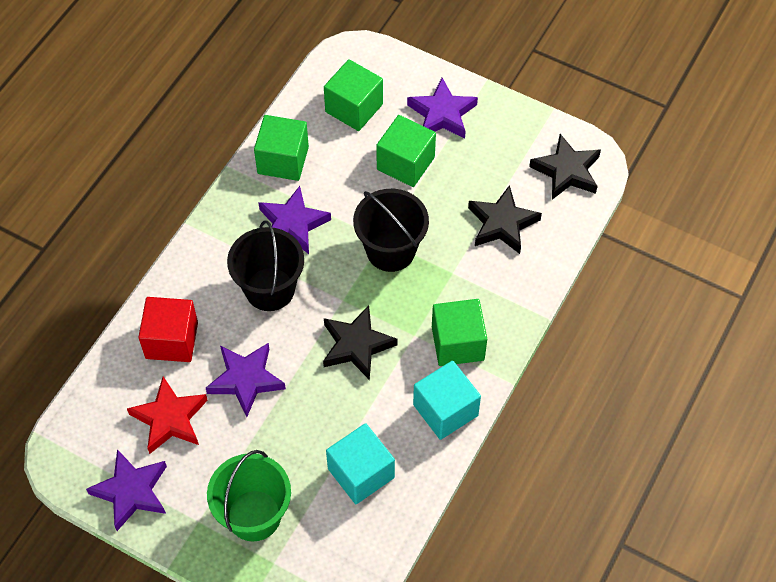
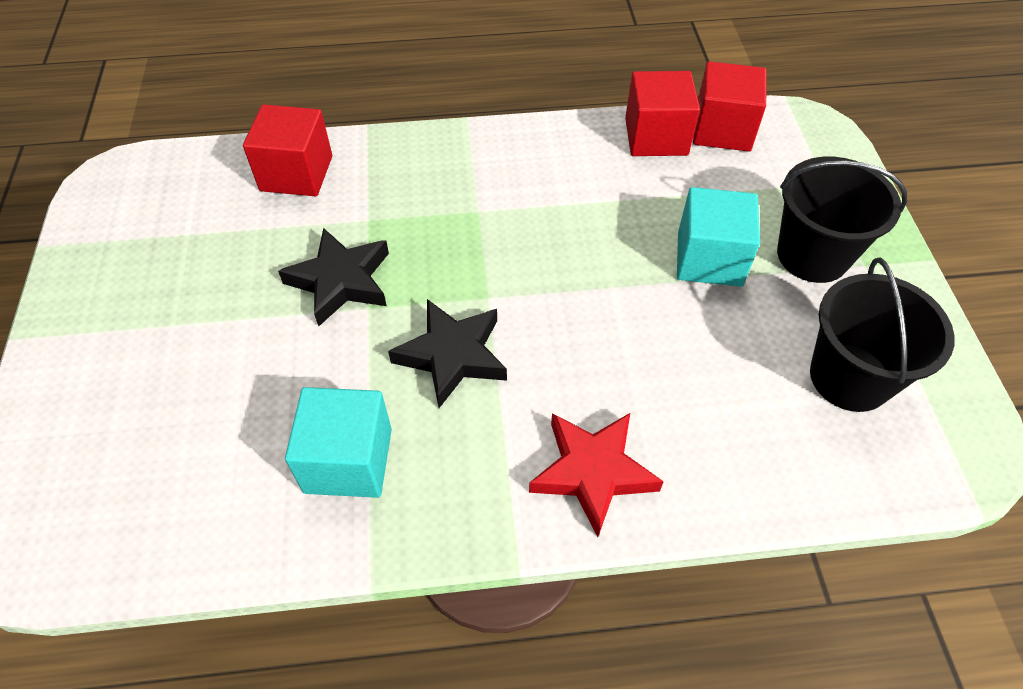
black star: 3 -> 2
green bucket: 1 -> 0
green cube: 4 -> 0
purple star: 4 -> 0
red cube: 1 -> 3

